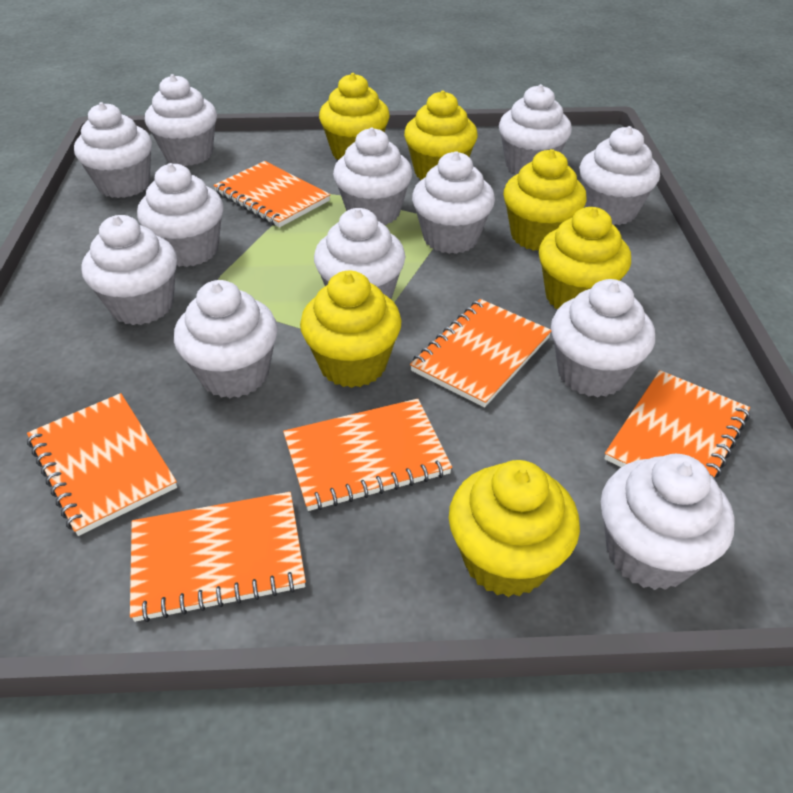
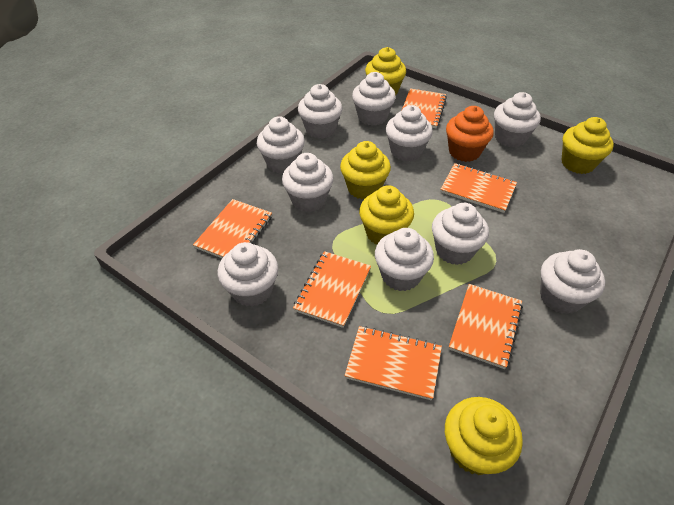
orange cupcake: 0 -> 1
white cupcake: 12 -> 10
yellow cupcake: 6 -> 5

